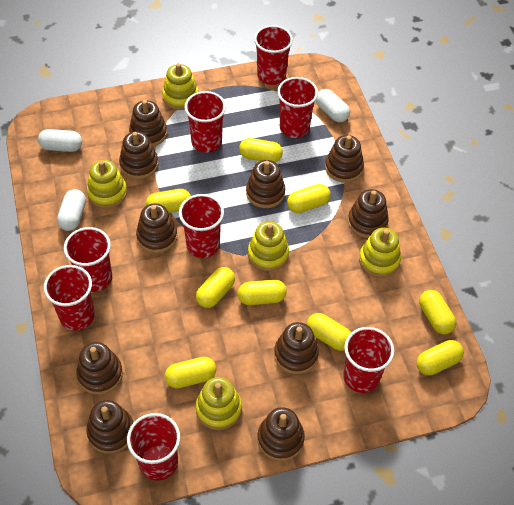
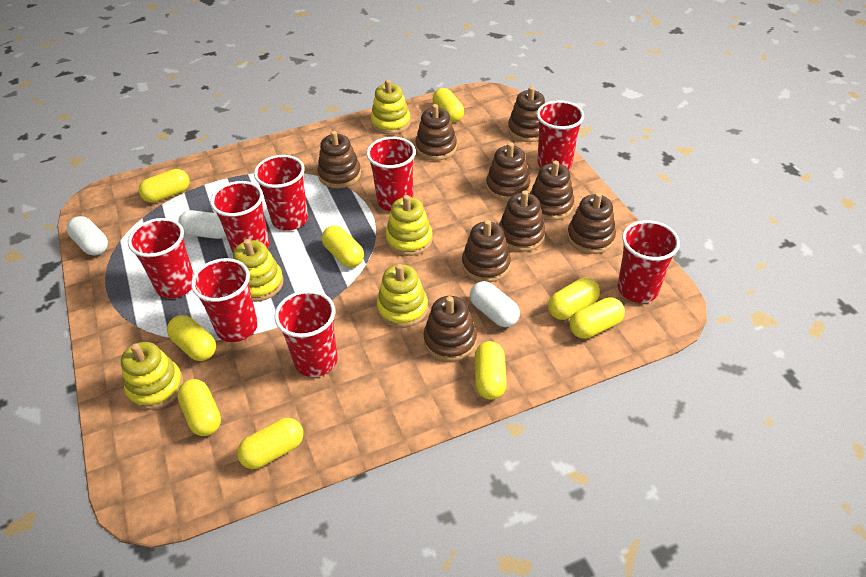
brown stacking toy: 10 -> 9

